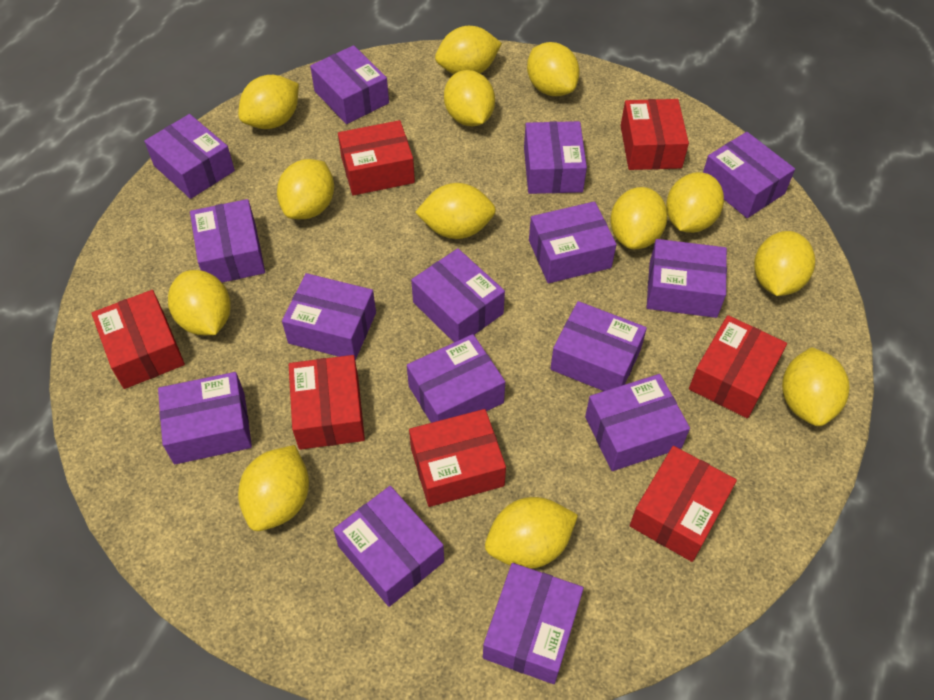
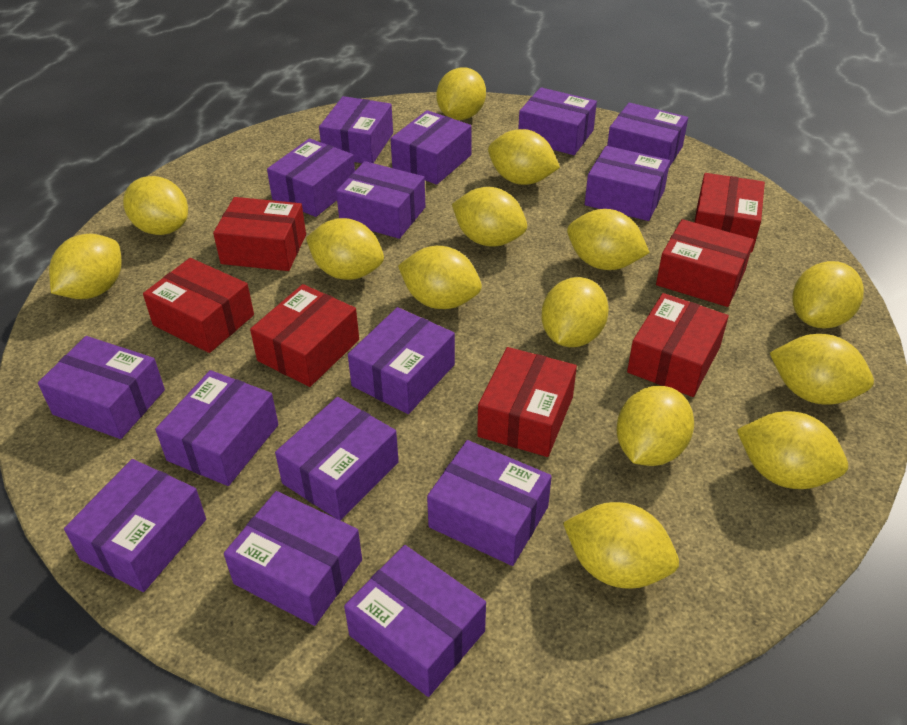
yellow lemon: 13 -> 14

